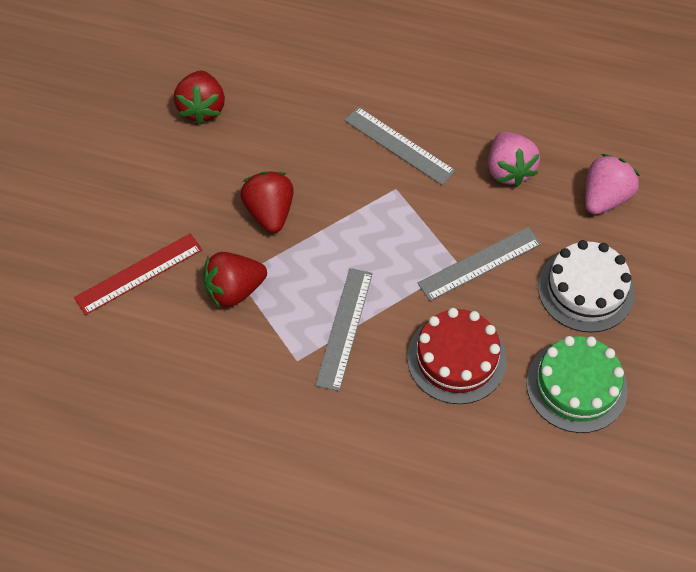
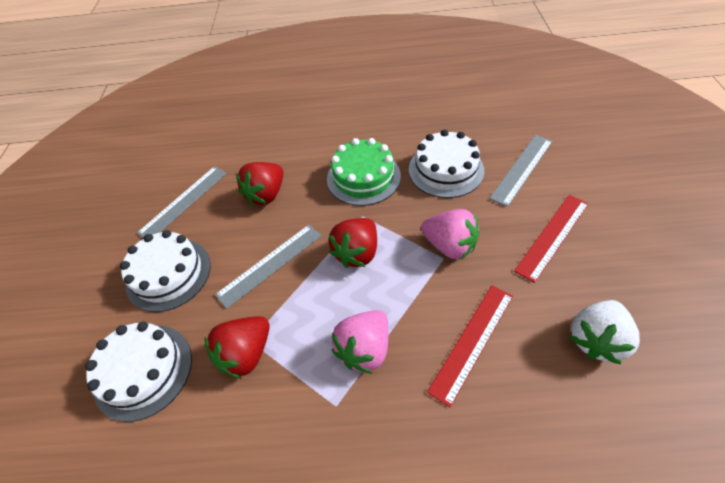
red cake: 1 -> 0
red ruler: 1 -> 2
white cake: 1 -> 3
white strawberry: 0 -> 1

